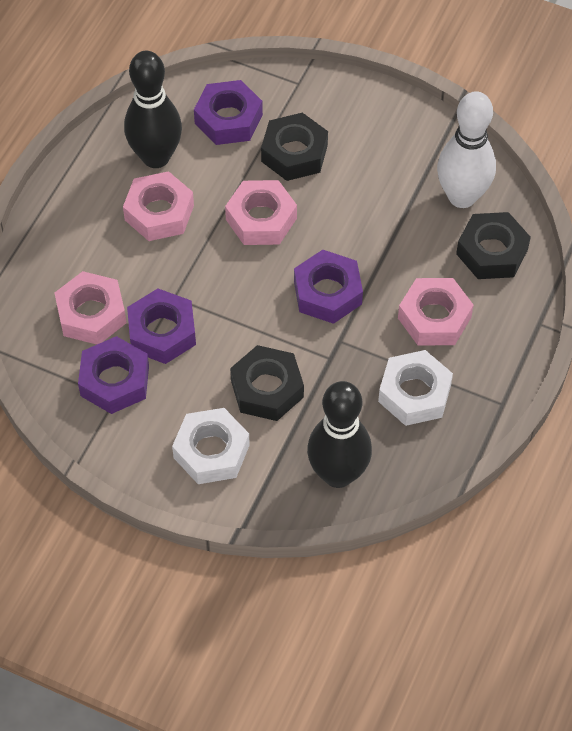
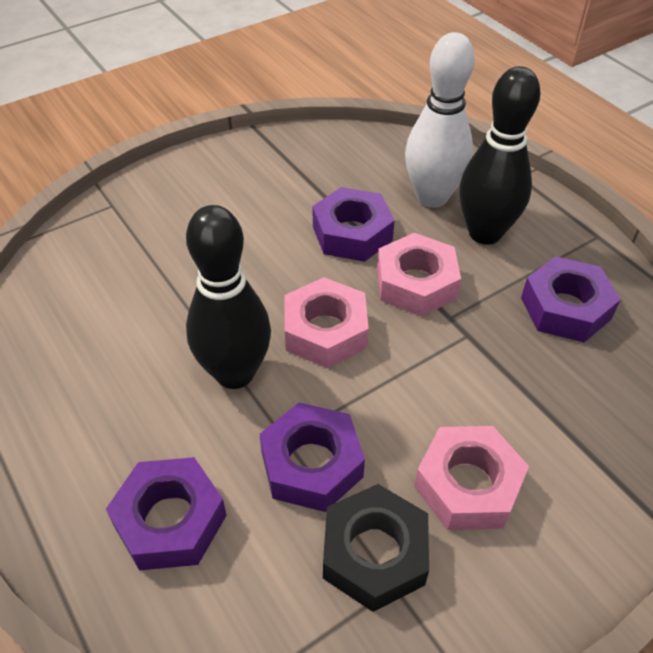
black nut: 3 -> 1
pink nut: 4 -> 3
white nut: 2 -> 0

